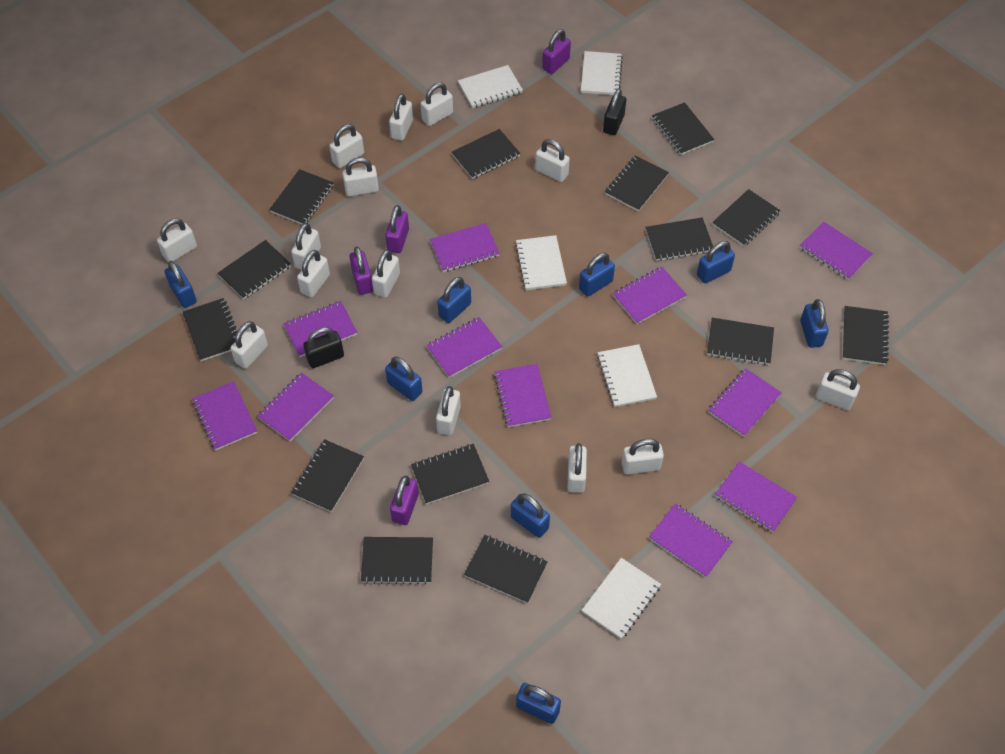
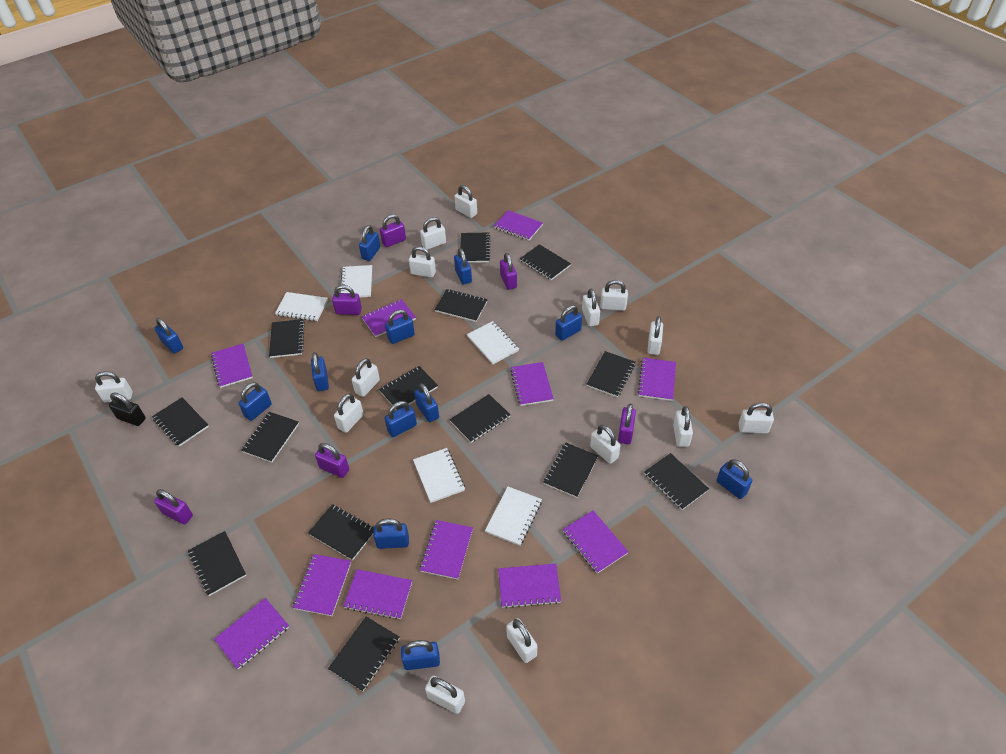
black padlock: 2 -> 1
blue padlock: 8 -> 12
purple padlock: 4 -> 6

